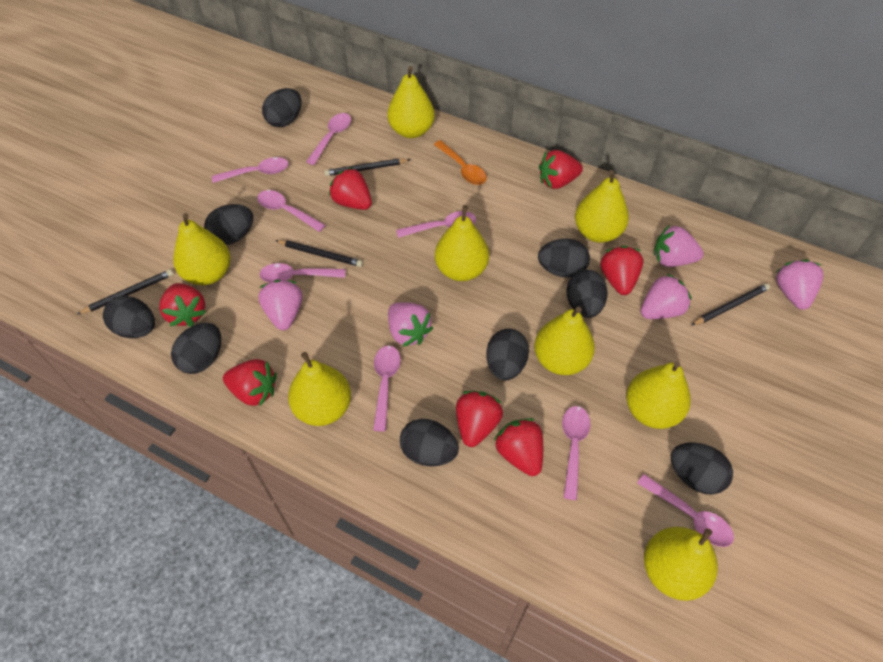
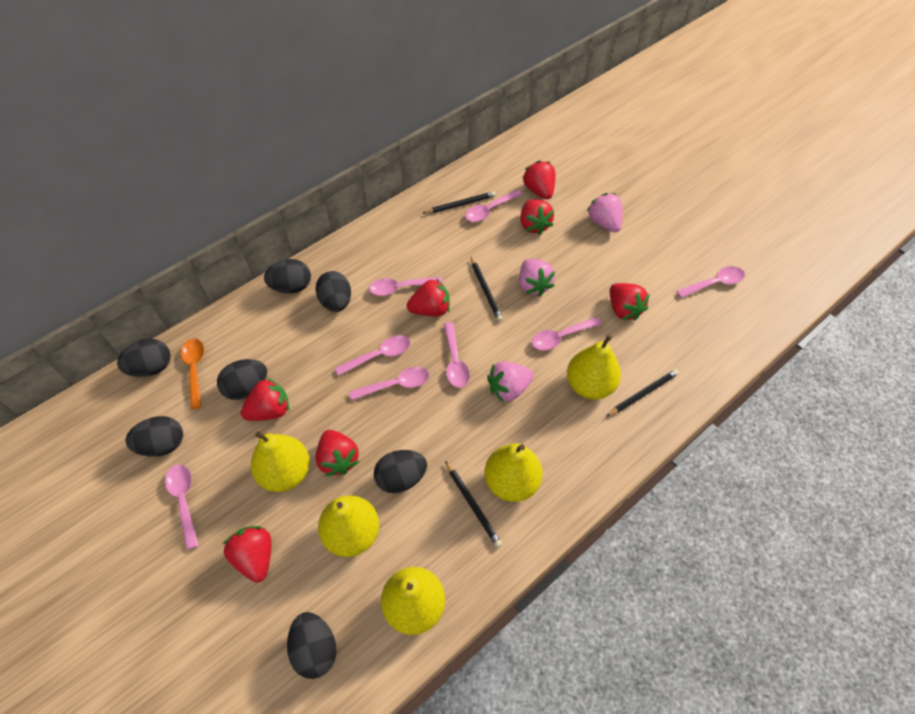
black egg: 9 -> 7
pink strawberry: 5 -> 3
yellow pear: 8 -> 5

